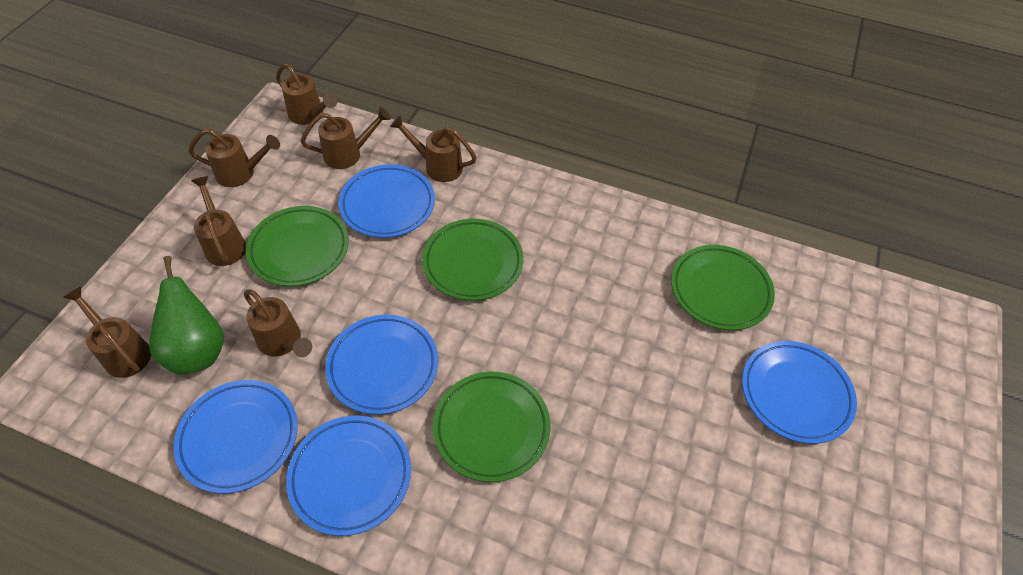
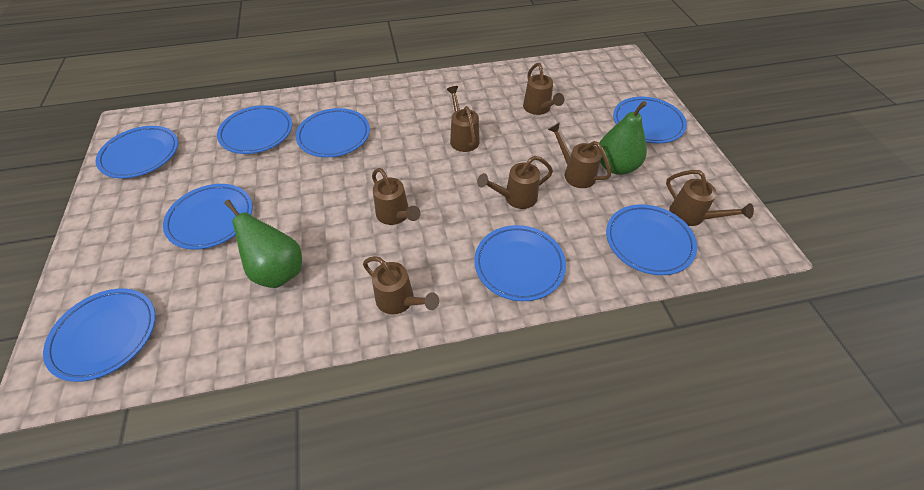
blue plate: 5 -> 8
green pear: 1 -> 2
green plate: 4 -> 0

